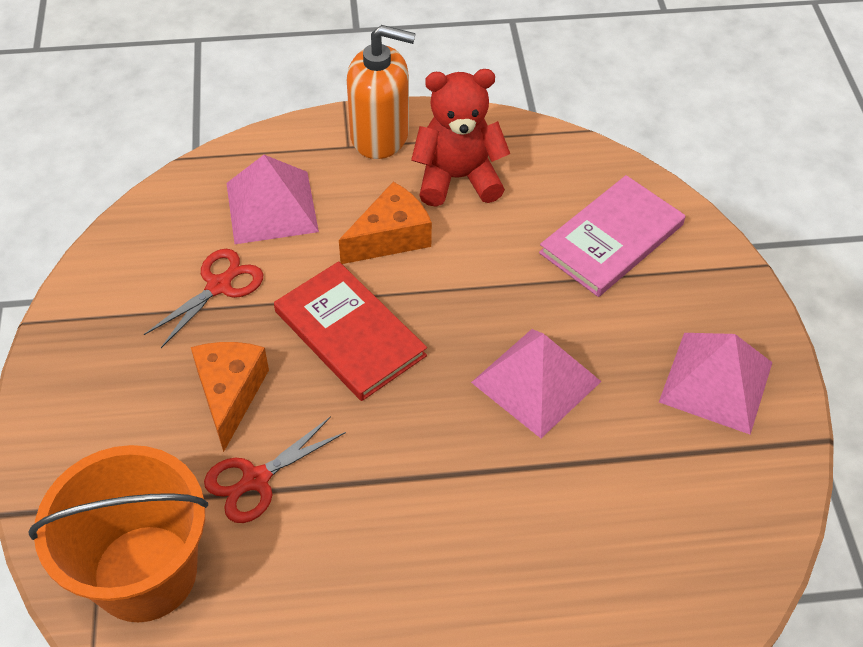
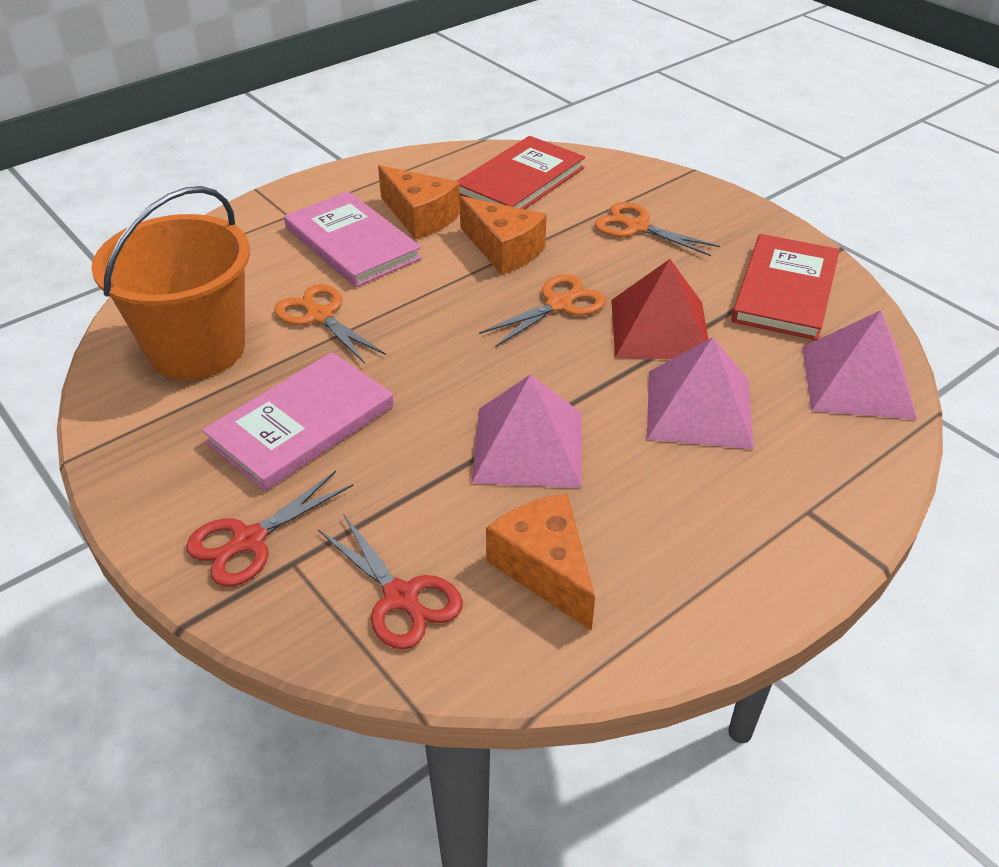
orange cheese: 2 -> 3
orange scissors: 0 -> 3
orange soap dispenser: 1 -> 0
pink book: 1 -> 2
red book: 1 -> 2
red pyramid: 0 -> 1
red teddy bear: 1 -> 0

